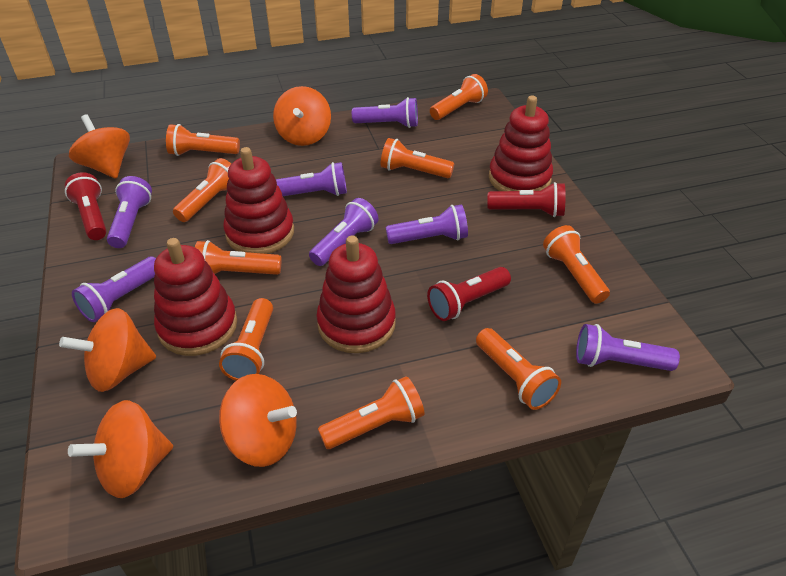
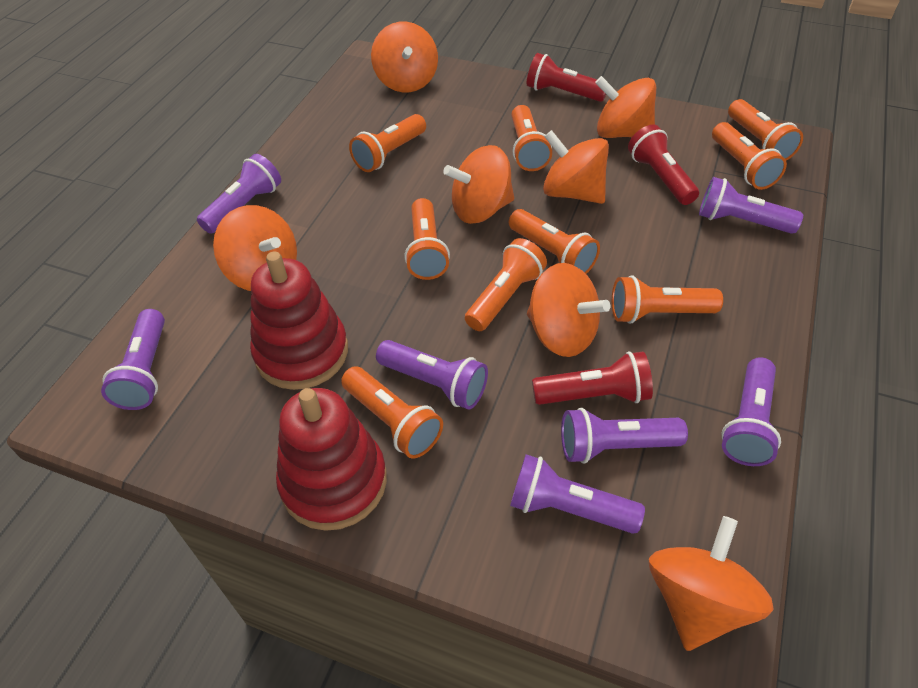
orange spinning top: 5 -> 7
red stacking toy: 4 -> 2

